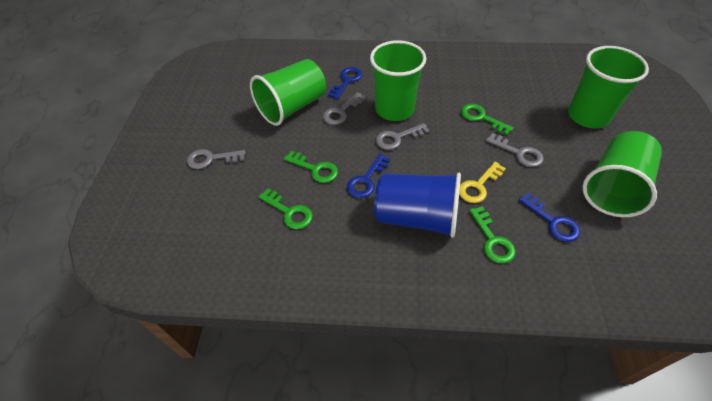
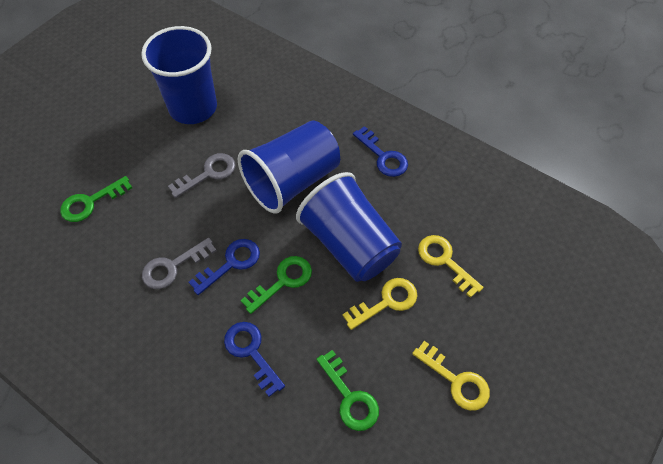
blue cup: 1 -> 3
green cup: 4 -> 0
green key: 4 -> 3
grey key: 4 -> 2
yellow key: 1 -> 3

